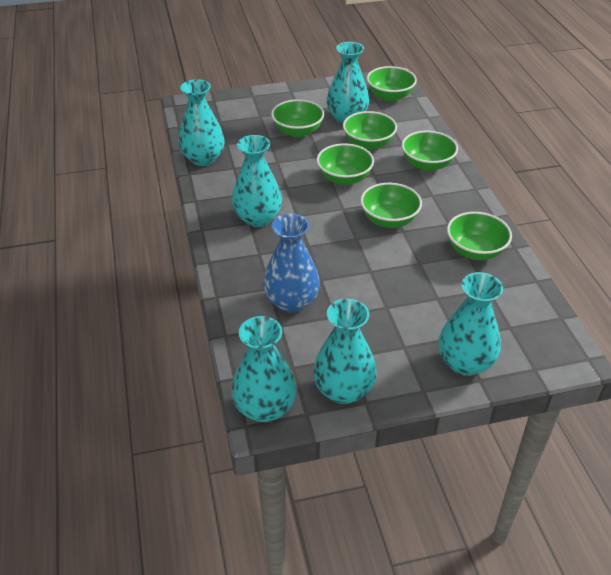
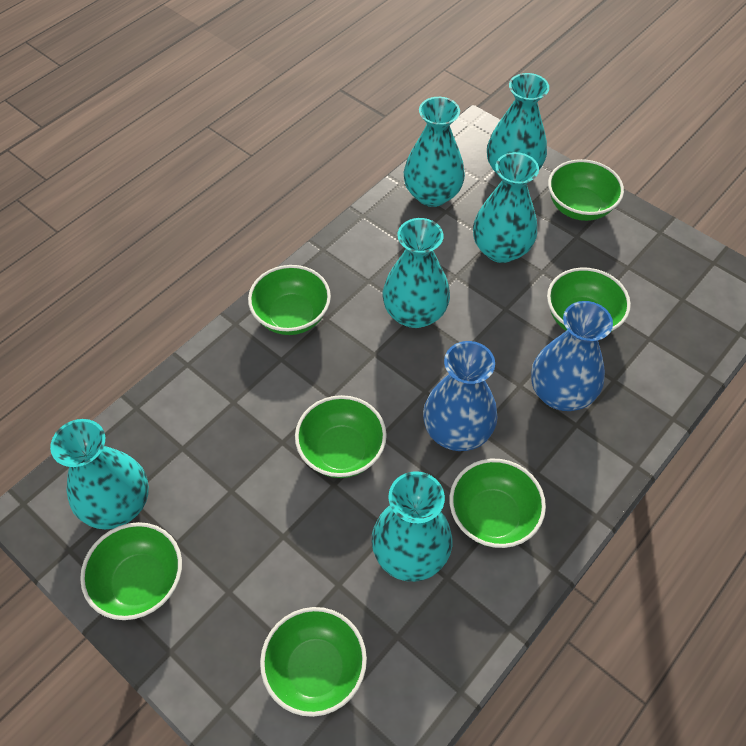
blue vase: 1 -> 2

